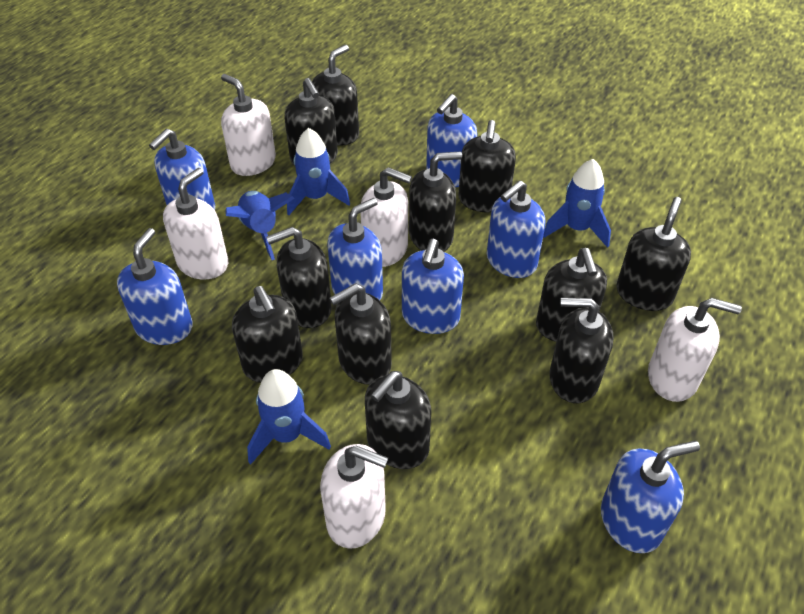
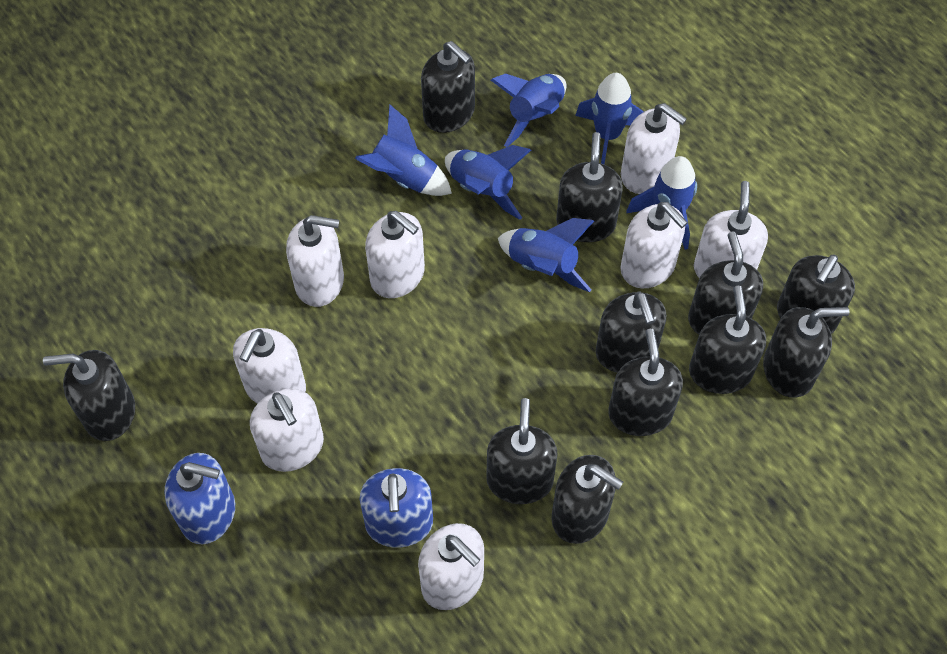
blue rocket: 4 -> 6
blue soap dispenser: 7 -> 2
white soap dispenser: 5 -> 8

